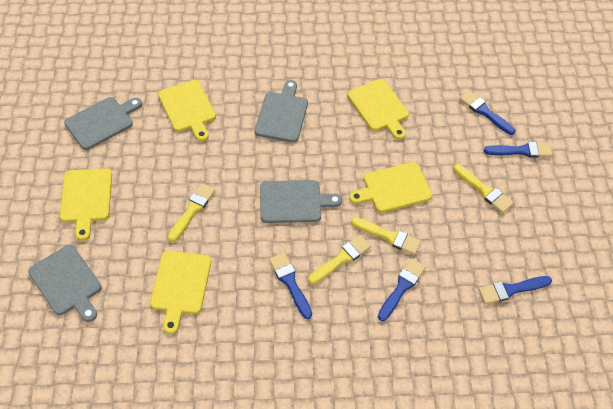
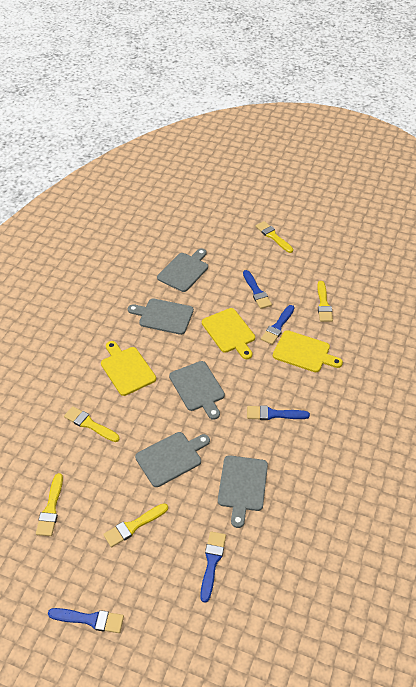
grey cutting board: 4 -> 5
yellow brush: 4 -> 5
yellow cutting board: 5 -> 3

